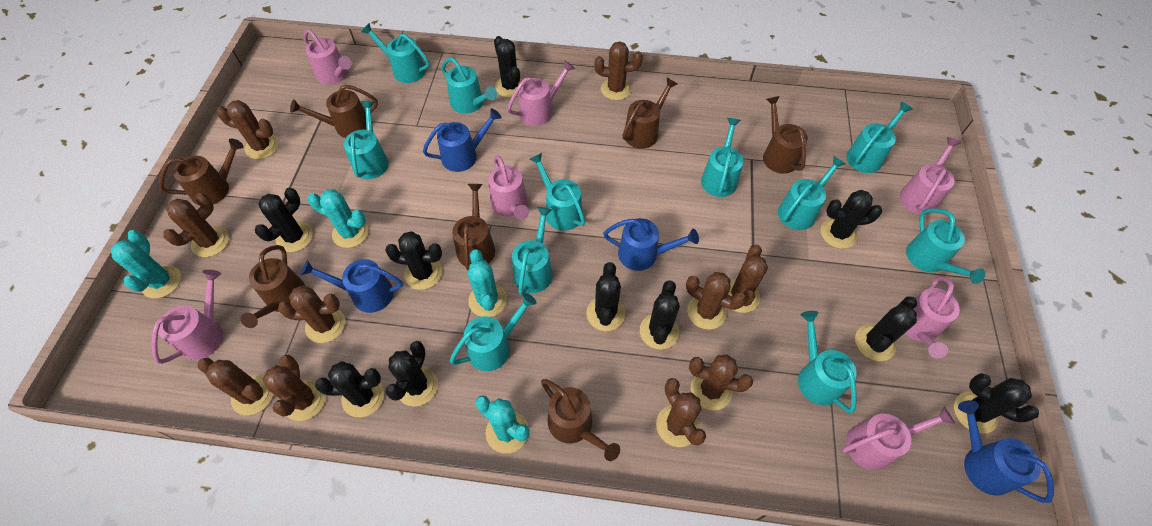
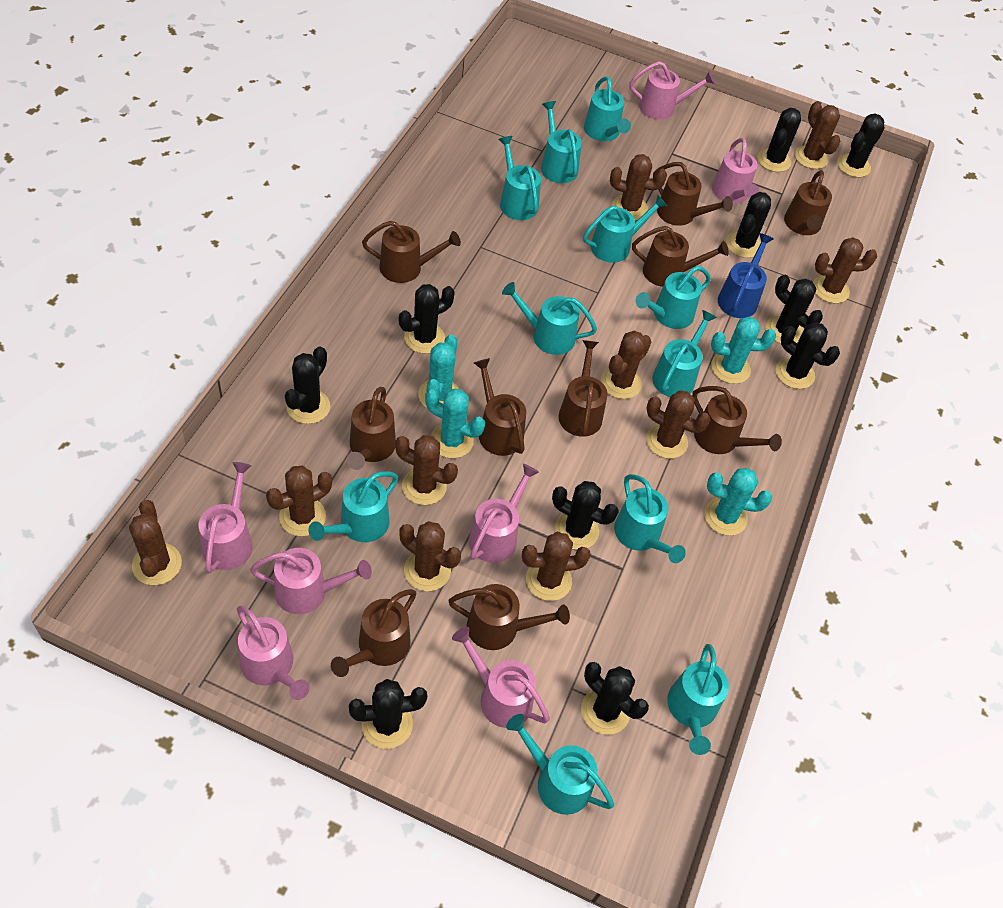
blue watering can: 4 -> 1
brown watering can: 7 -> 10

